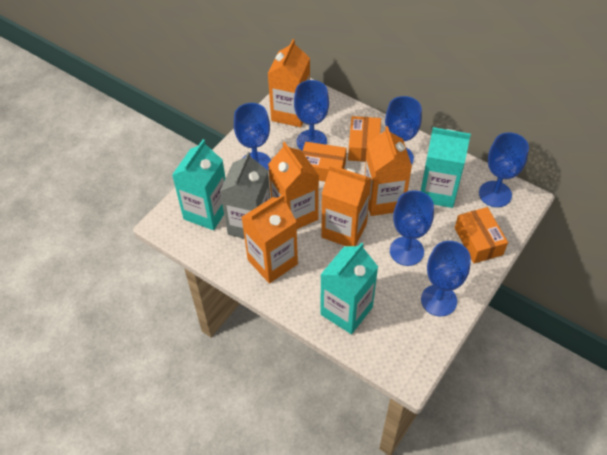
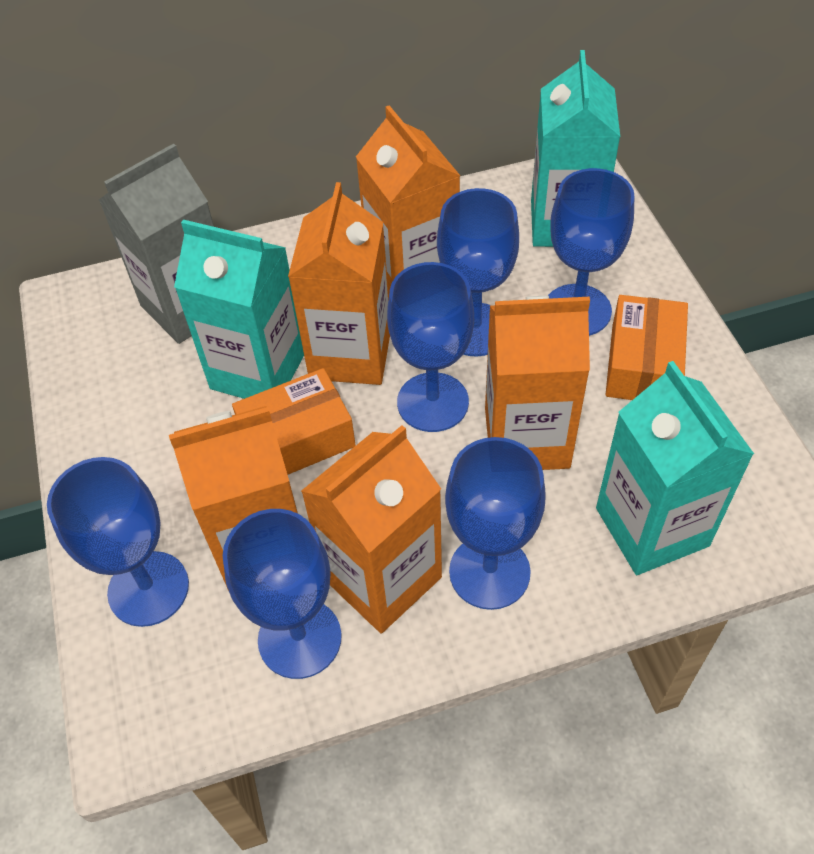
orange box: 3 -> 2

